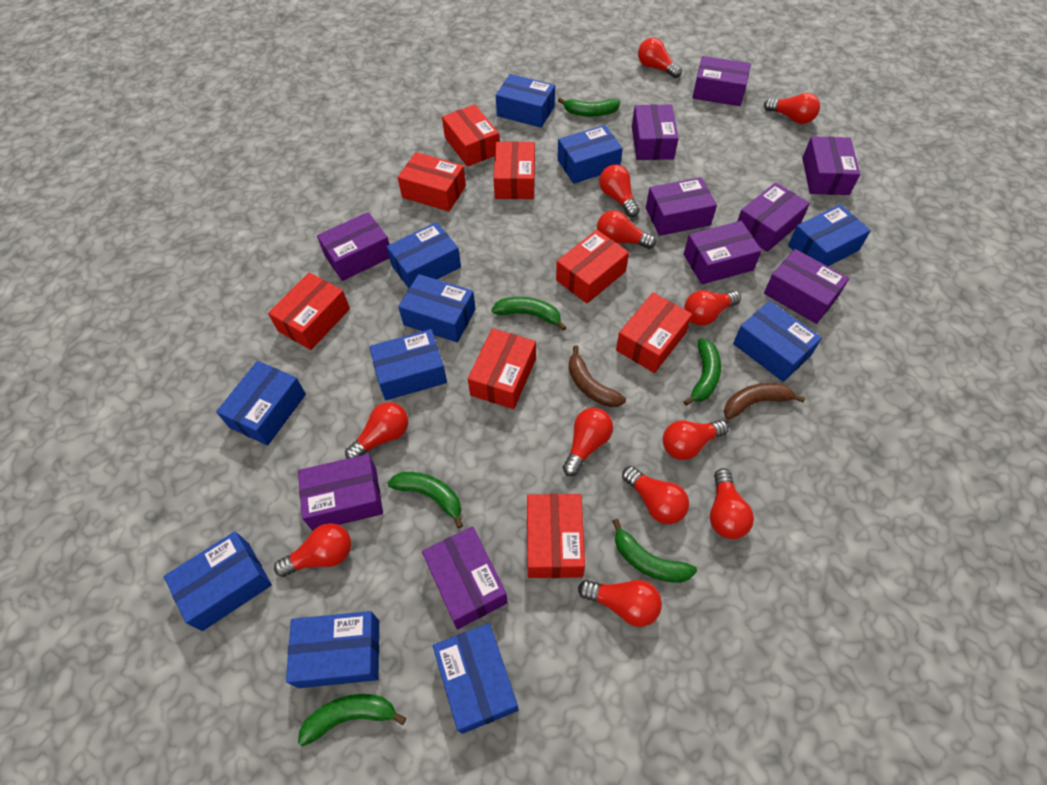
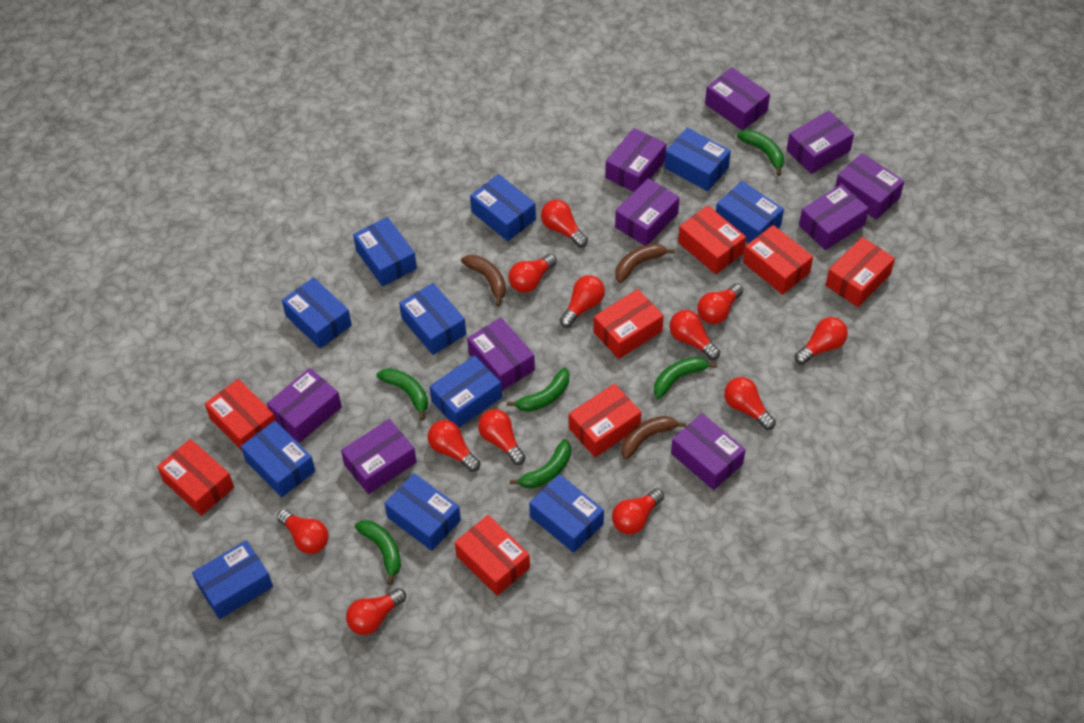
brown banana: 2 -> 3

